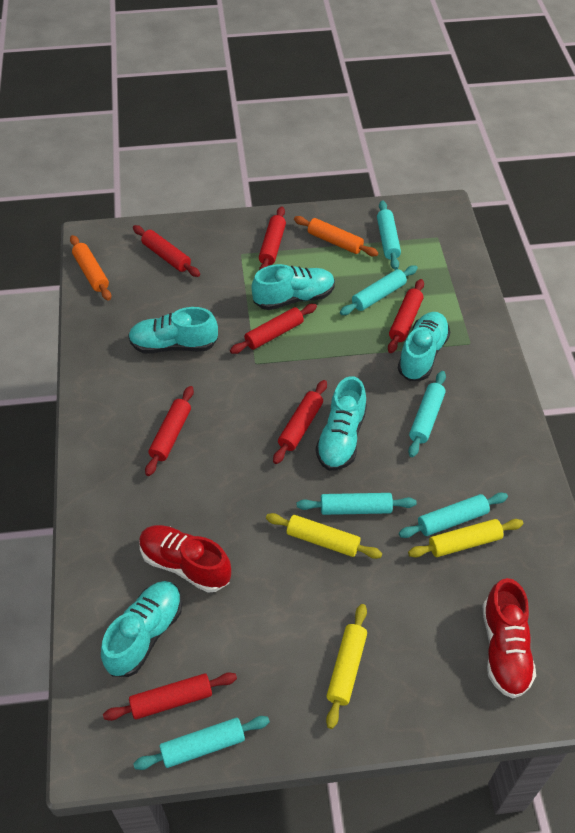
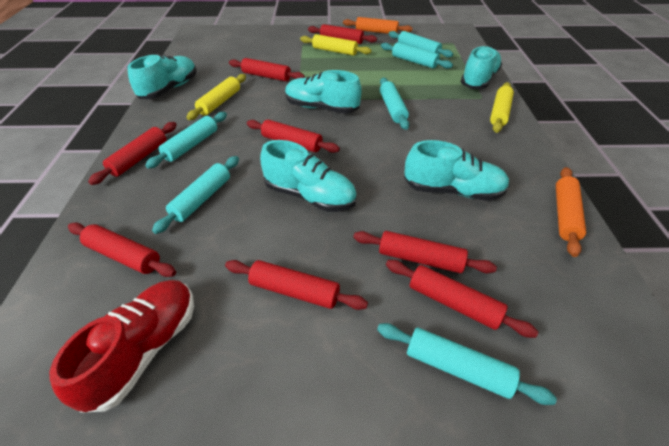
red rolling pin: 7 -> 8
red shoe: 2 -> 1

